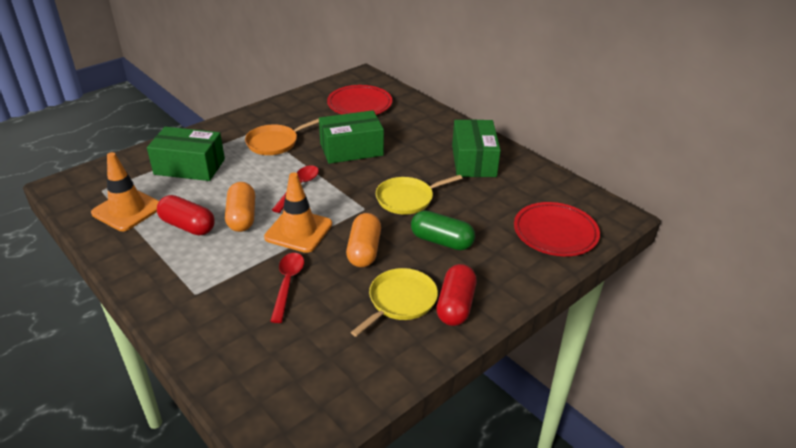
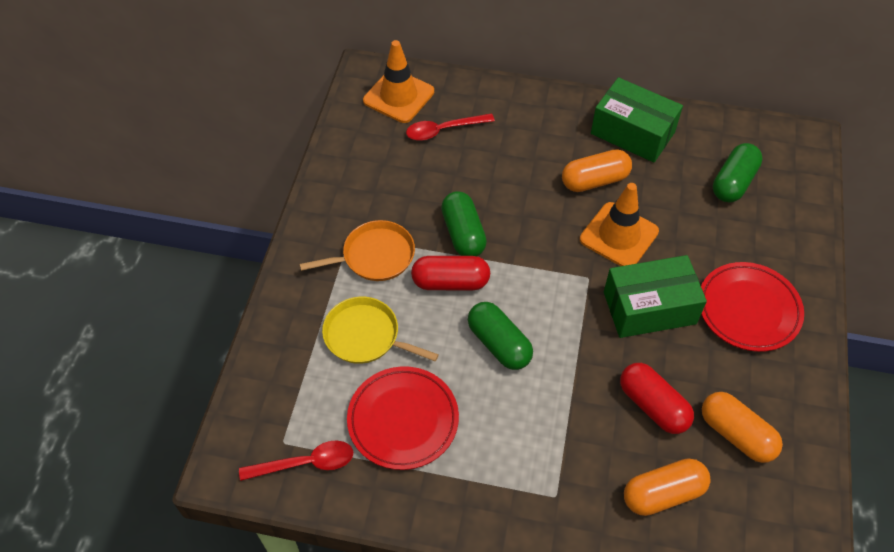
green box: 3 -> 2
green capsule: 1 -> 3
orange capsule: 2 -> 3
yellow pan: 2 -> 1

